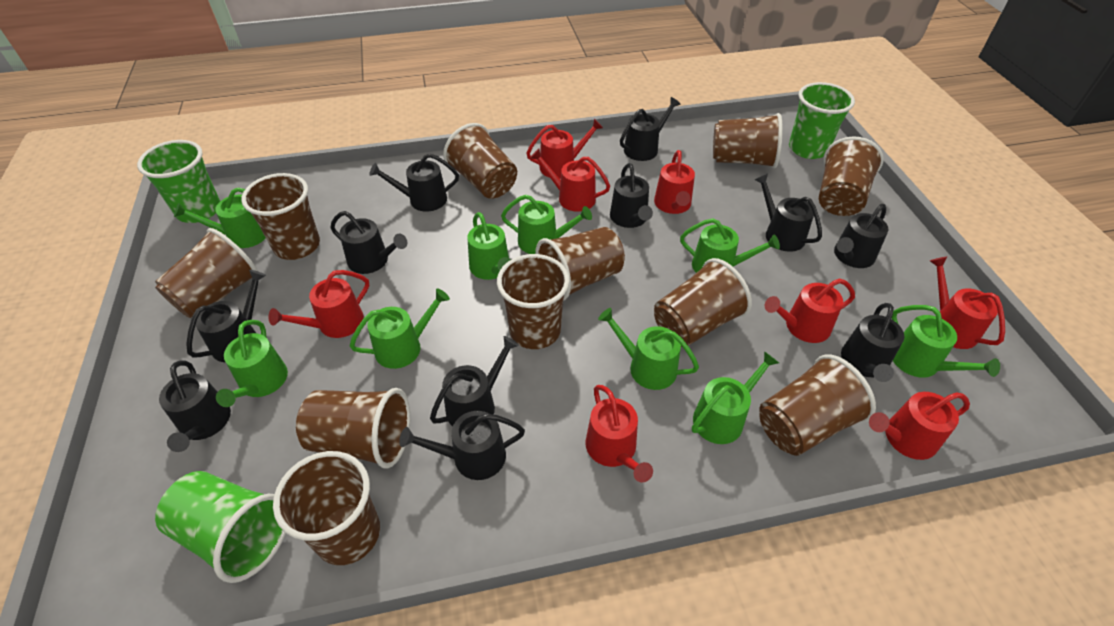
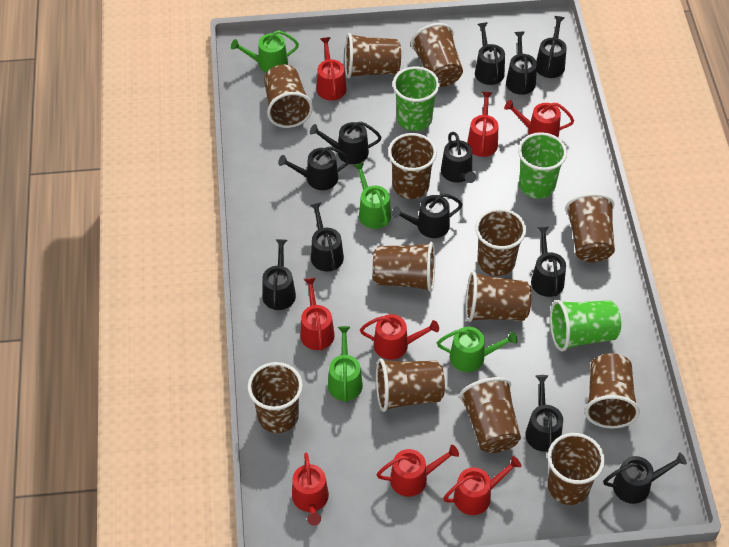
black watering can: 11 -> 12
brown cup: 11 -> 13
green watering can: 9 -> 4

